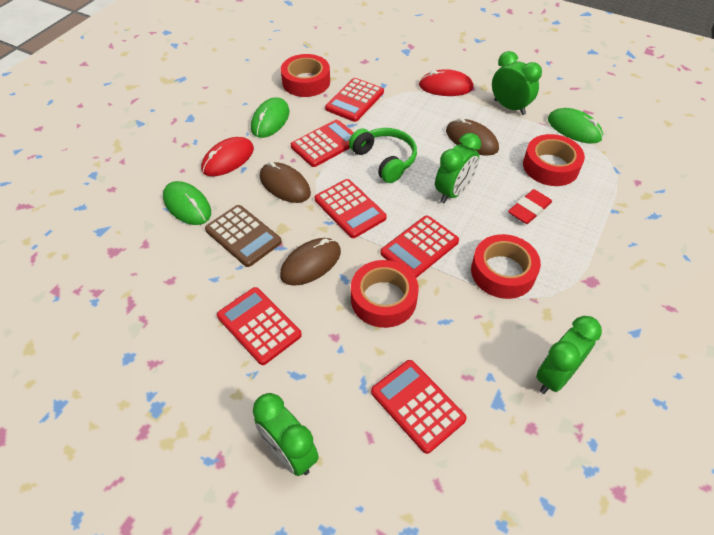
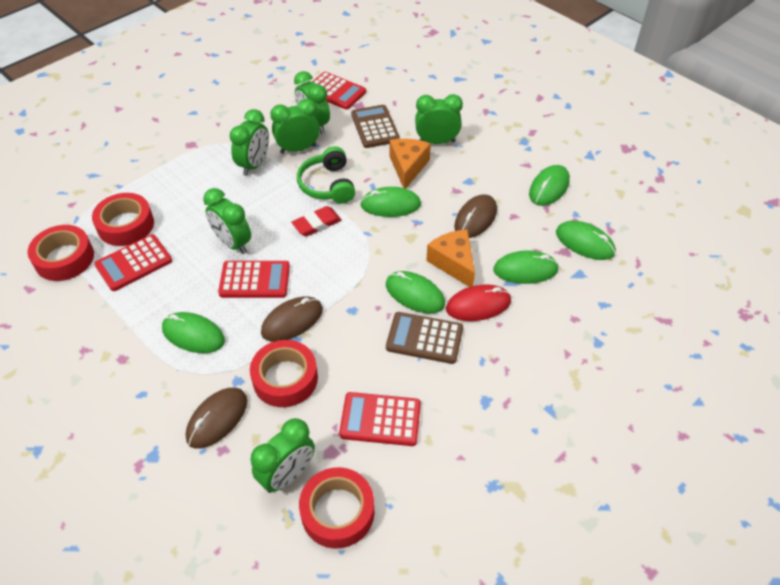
brown calculator: 1 -> 2
green clock: 4 -> 6
green mouse: 3 -> 6
orange cheese: 0 -> 2
red calculator: 6 -> 4
red mouse: 2 -> 1

